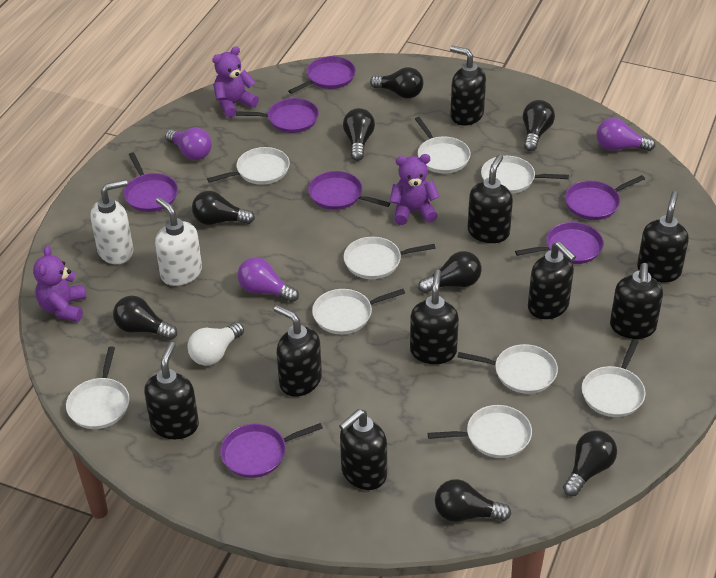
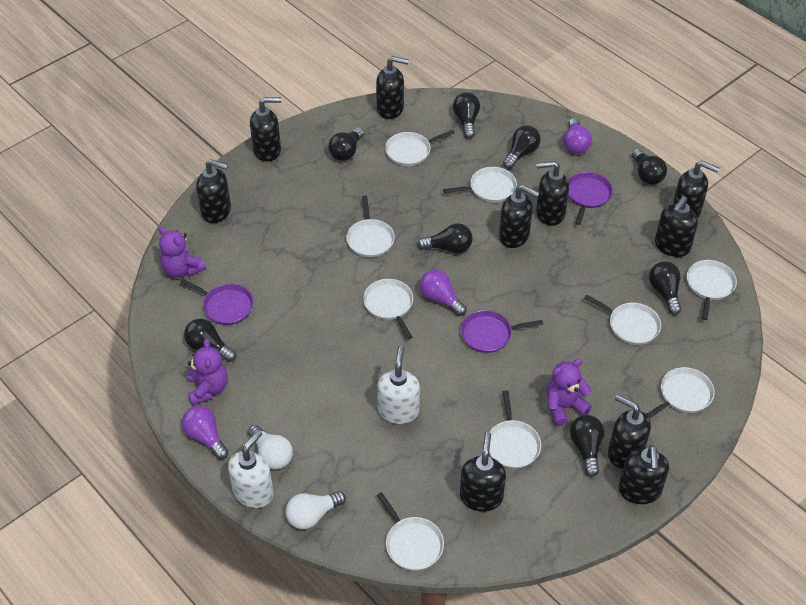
black soap dispenser: 9 -> 10
purple pan: 7 -> 3
white light bulb: 1 -> 2

